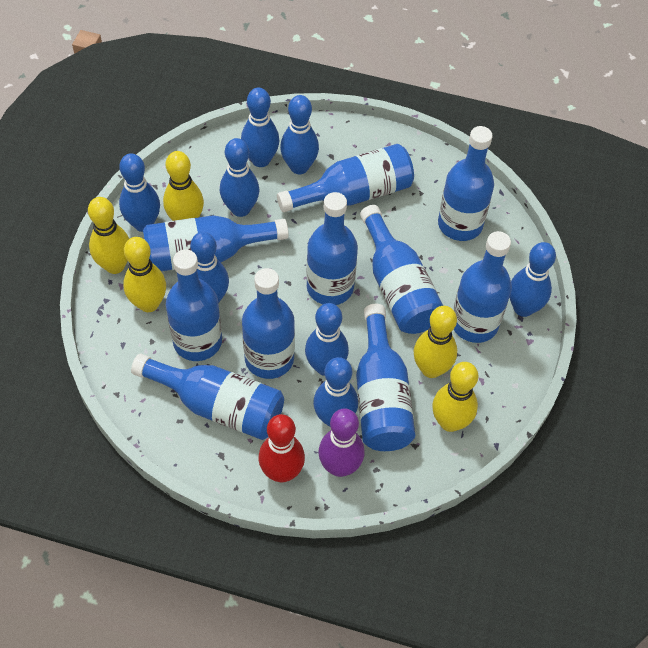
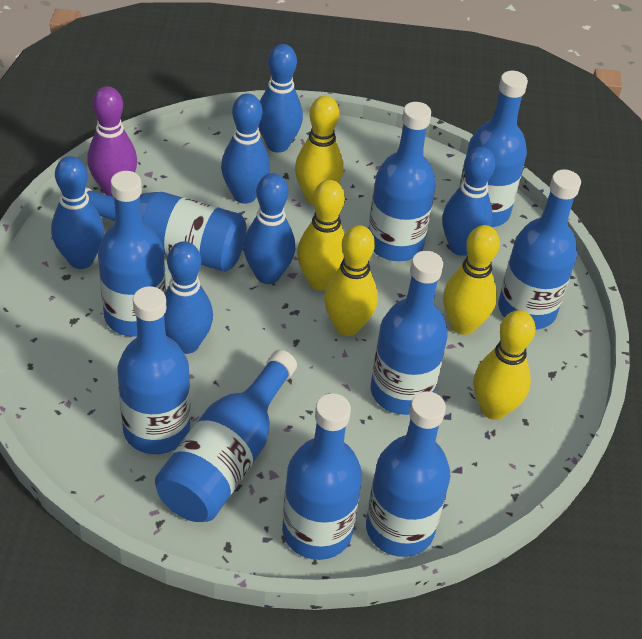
blue bowling pin: 8 -> 6
red bowling pin: 1 -> 0

